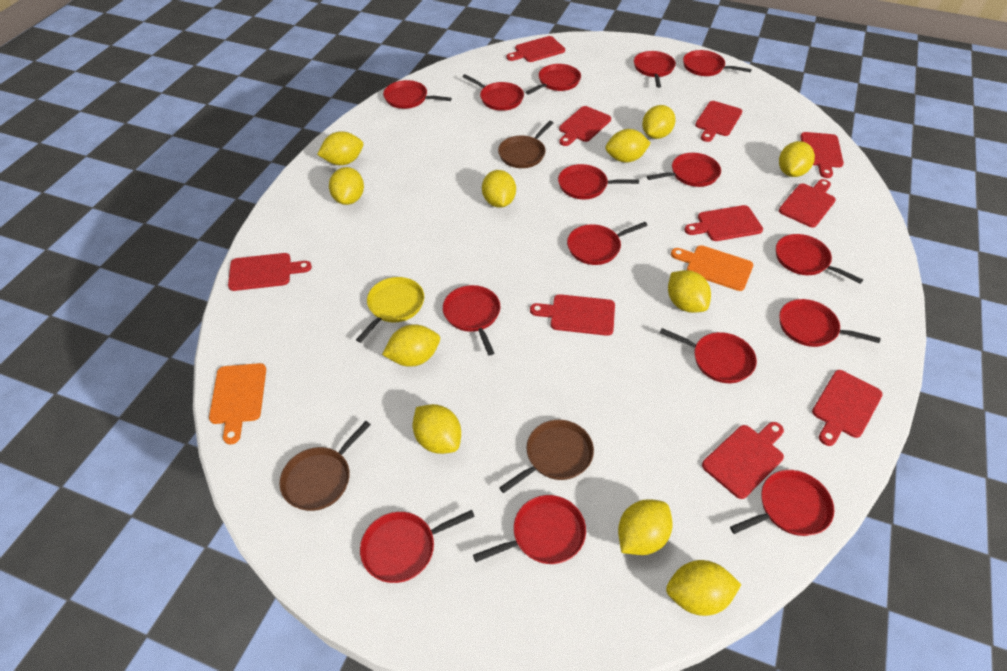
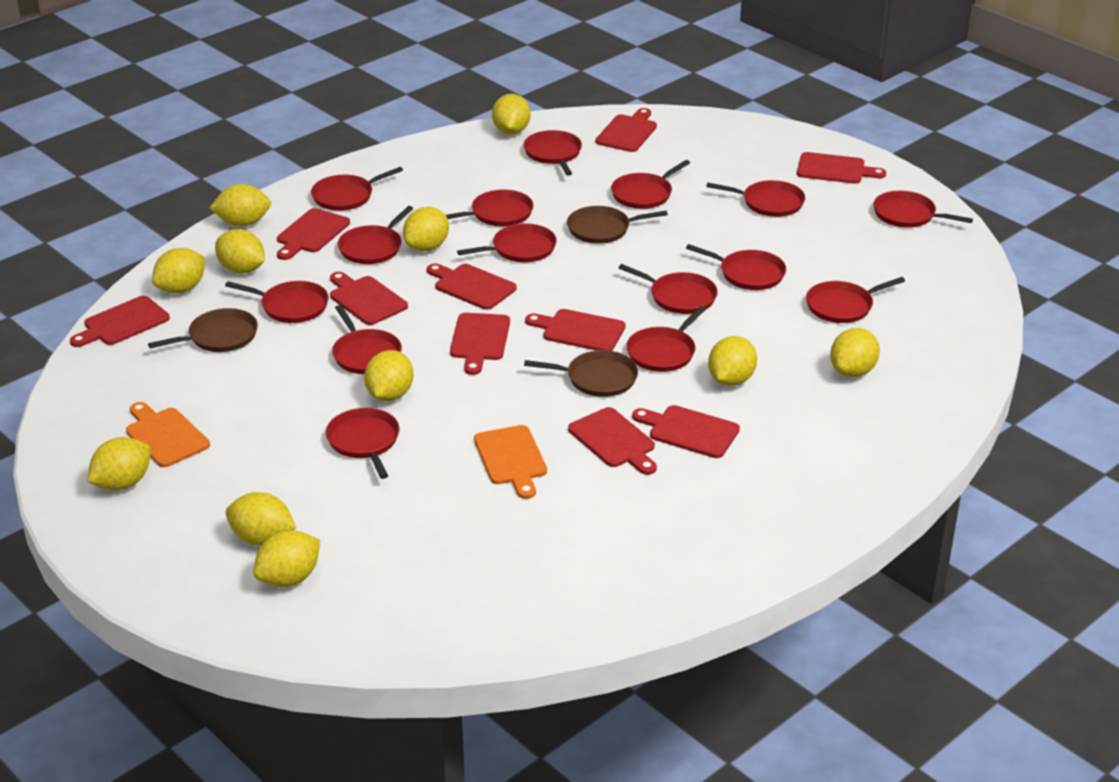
yellow pan: 1 -> 0

